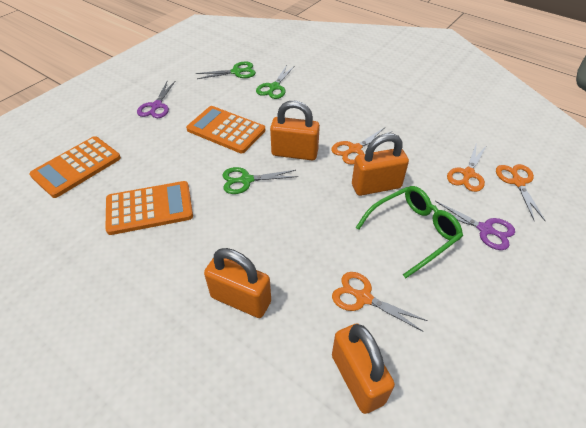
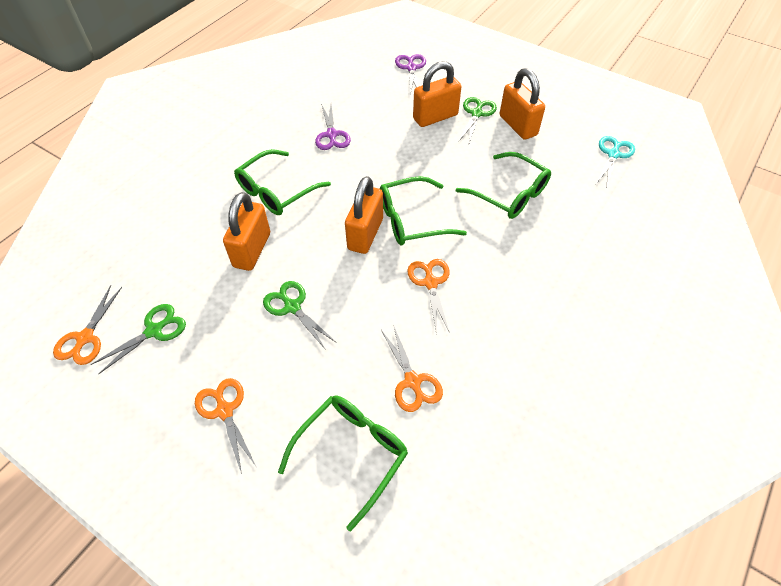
green glasses: 1 -> 4
orange calculator: 3 -> 0
turquoise scissors: 0 -> 1

